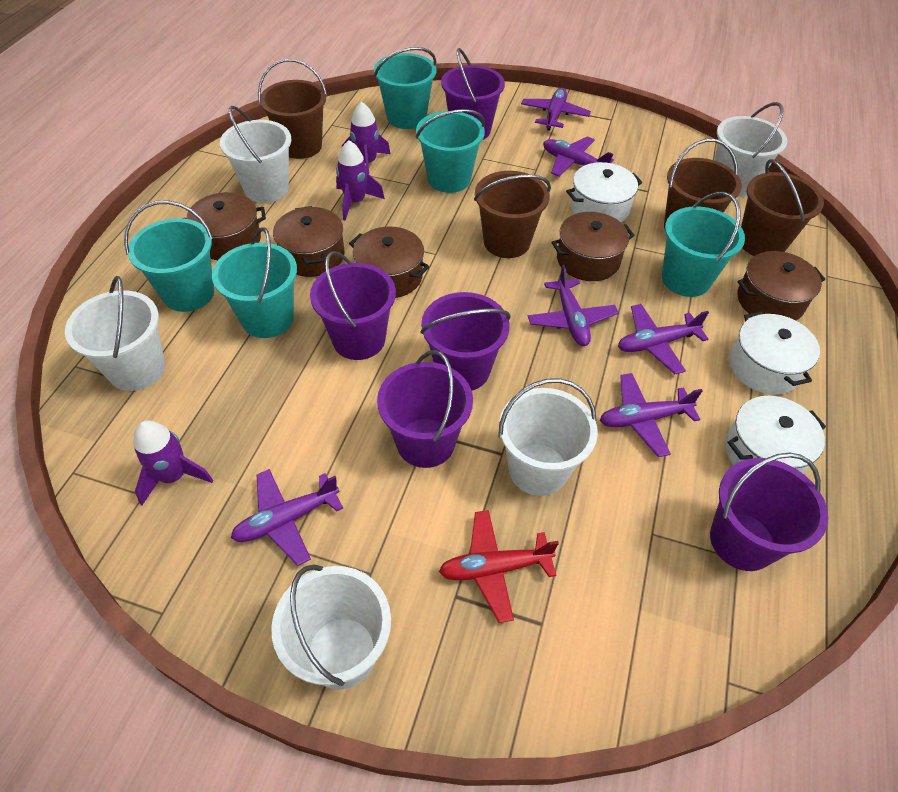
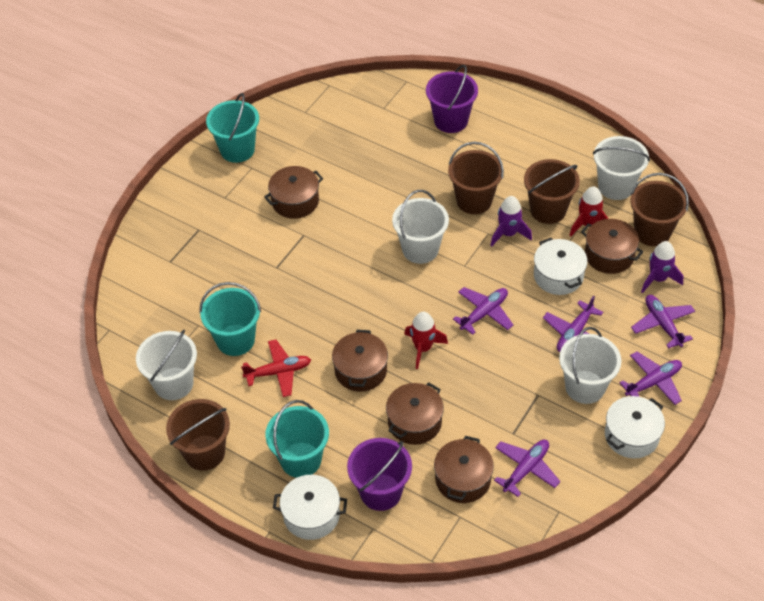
purple bucket: 5 -> 2
purple plane: 6 -> 5
purple rocket: 3 -> 2
red rocket: 0 -> 2
turquoise bucket: 5 -> 3
white bucket: 5 -> 4

